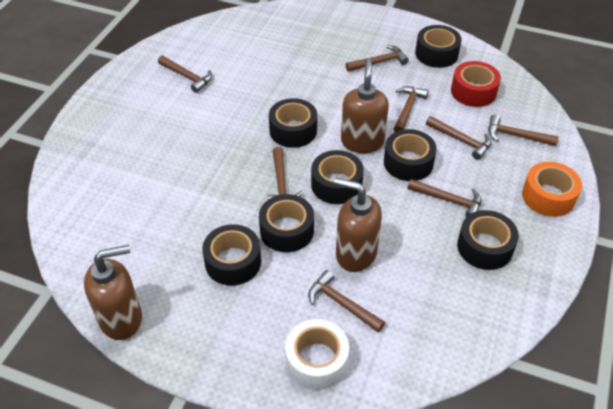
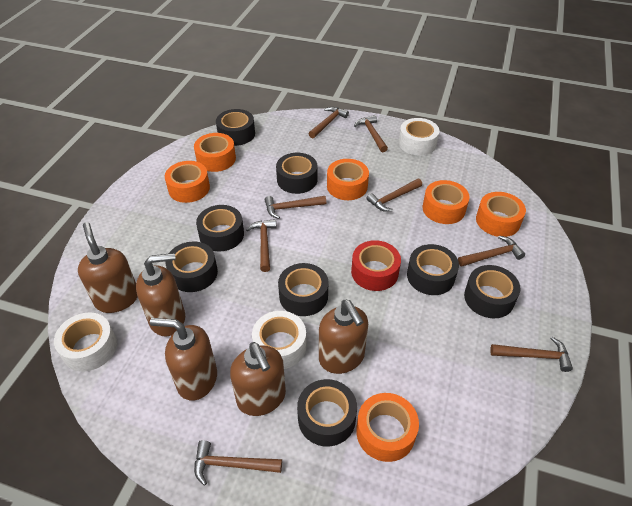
black tape: 7 -> 8
brown soap dispenser: 3 -> 5
orange tape: 1 -> 6
white tape: 1 -> 3

